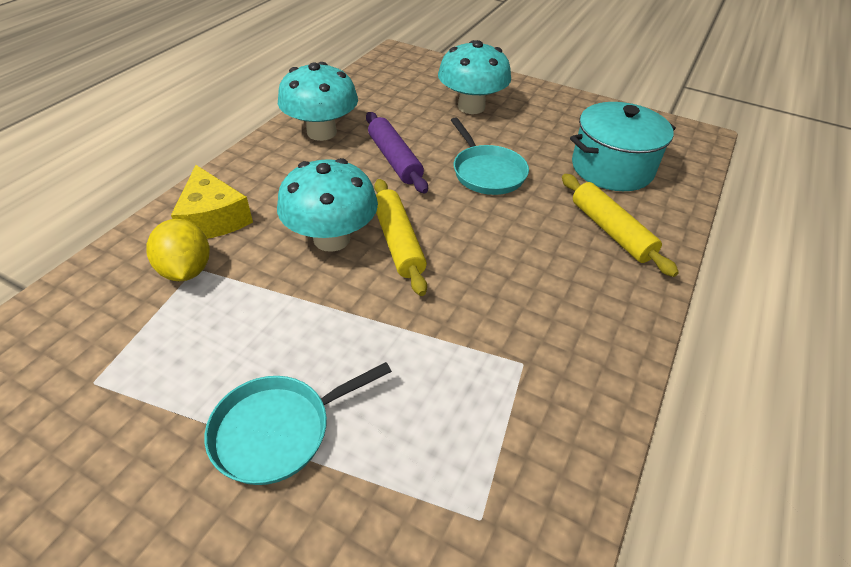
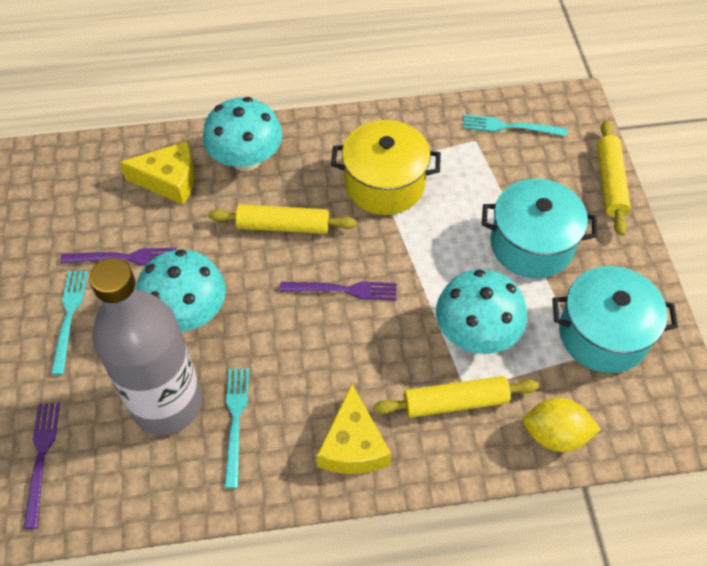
grey bottle: 0 -> 1
purple fork: 0 -> 3
purple rolling pin: 1 -> 0
turquoise fork: 0 -> 3
turquoise pan: 2 -> 0
turquoise pot: 1 -> 2
yellow cheese: 1 -> 2
yellow pot: 0 -> 1
yellow rolling pin: 2 -> 3

